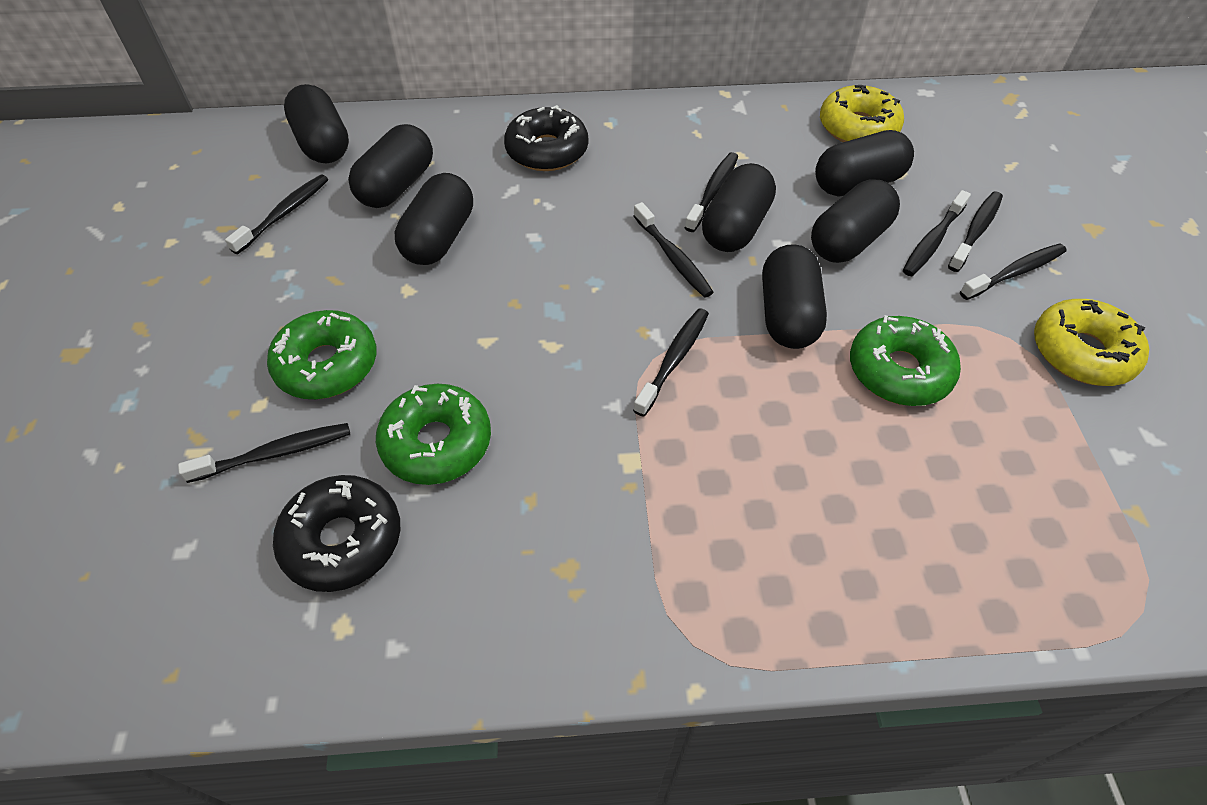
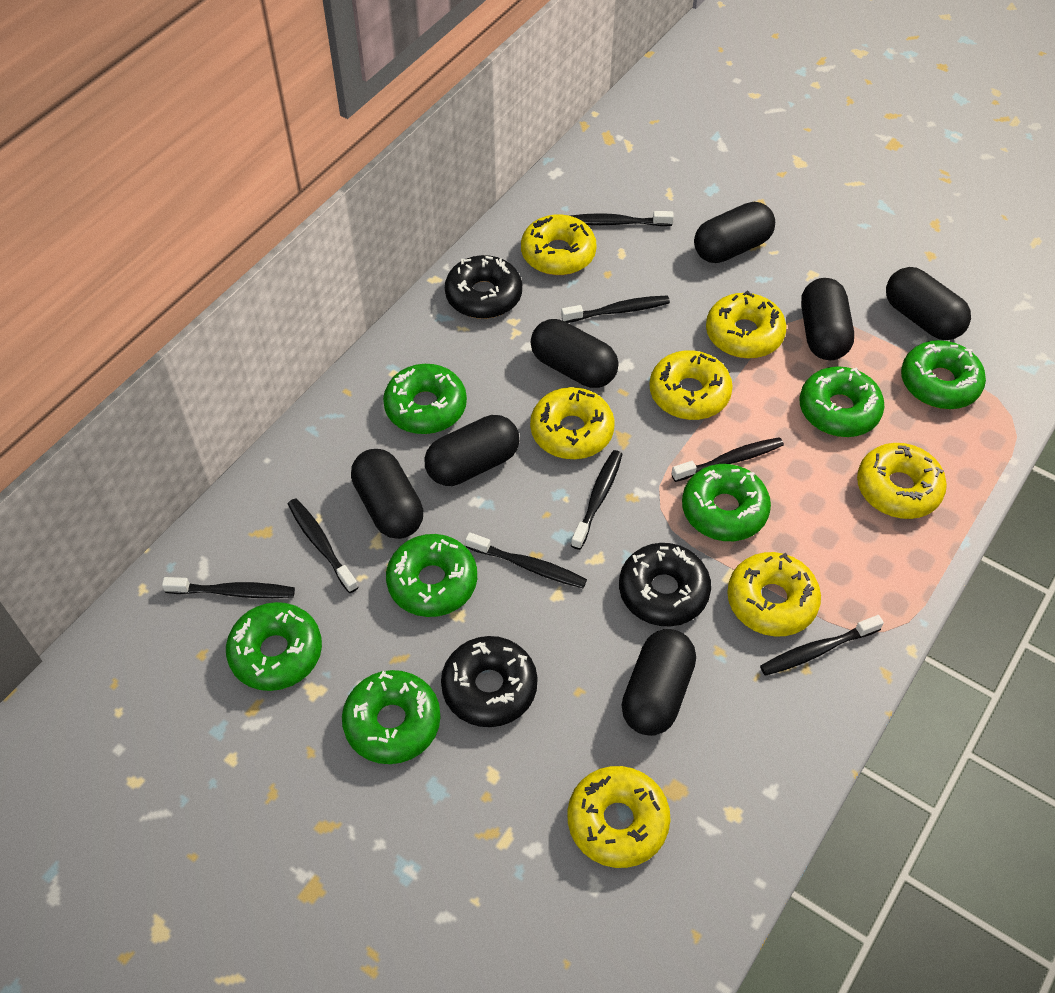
black donut: 2 -> 3
green donut: 3 -> 7
yellow donut: 2 -> 7

